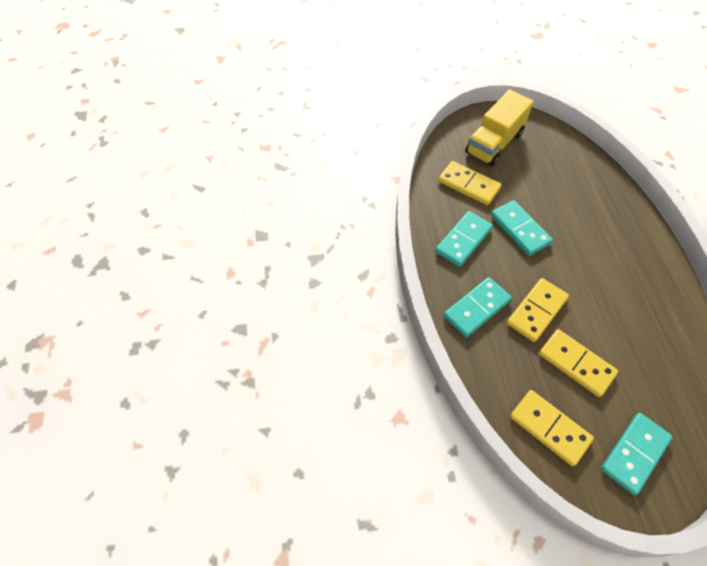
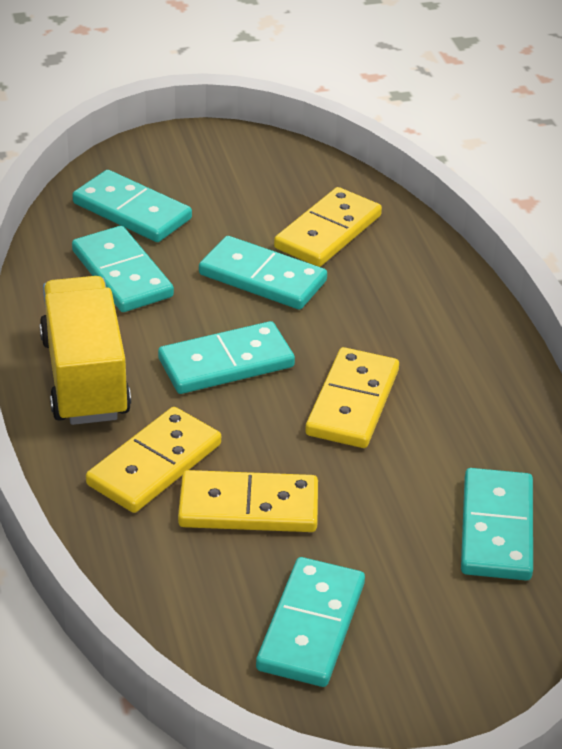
turquoise domino: 4 -> 6

